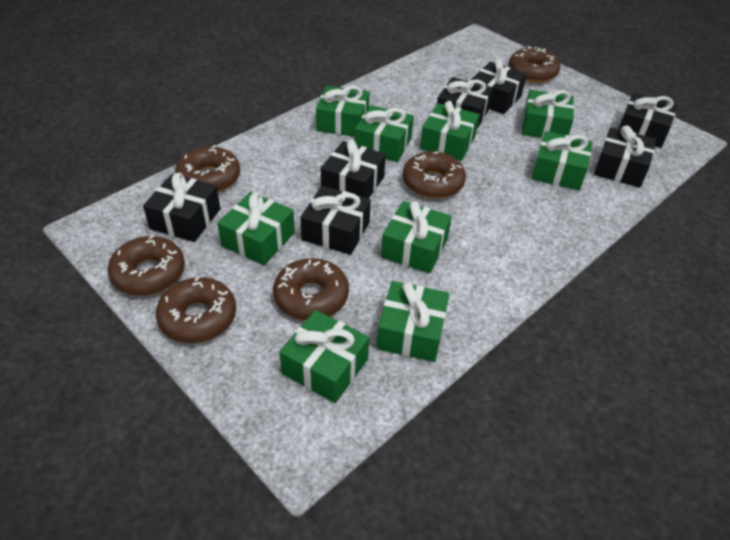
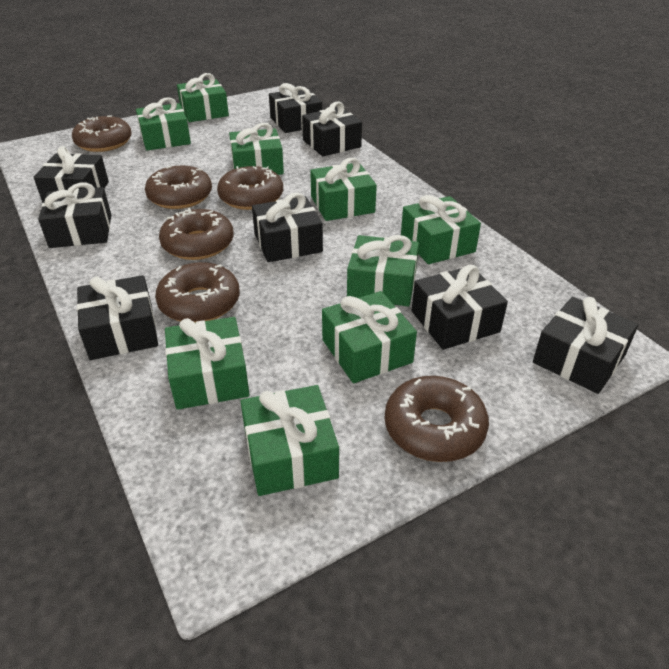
black gift: 7 -> 8

